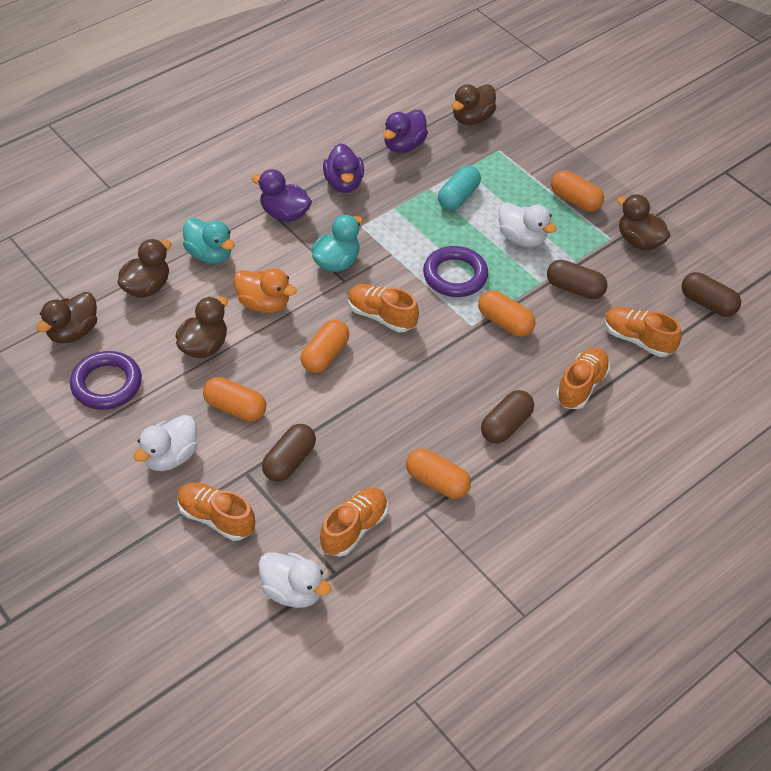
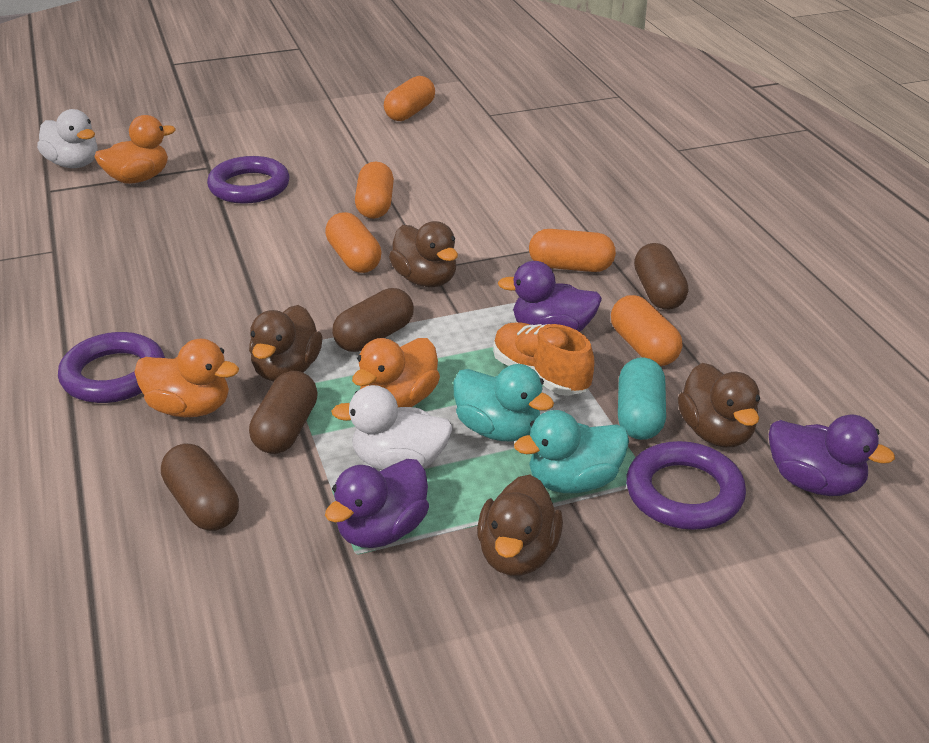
brown duck: 5 -> 4
orange duck: 1 -> 3
orange shoe: 5 -> 1
purple ring: 2 -> 3
white duck: 3 -> 2

